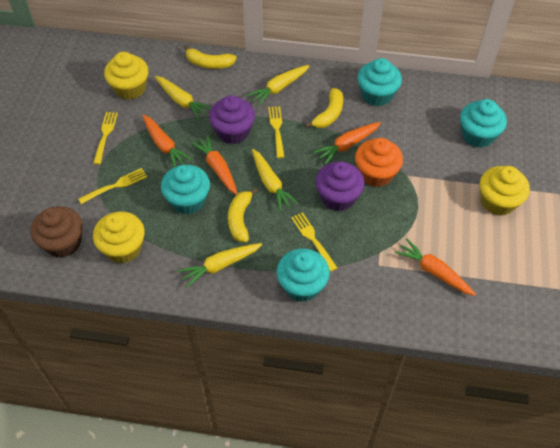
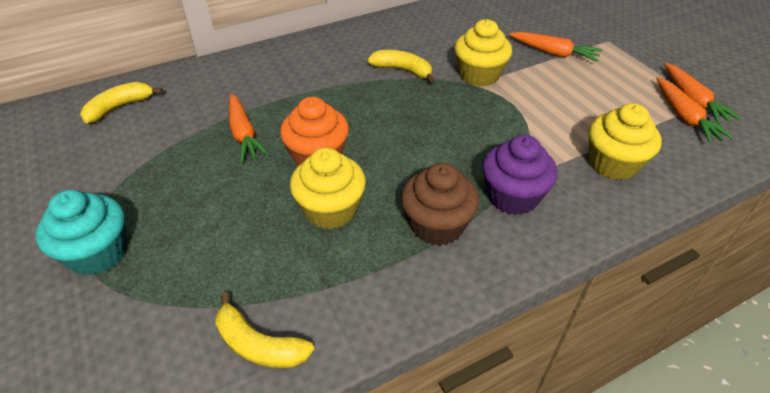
purple cupcake: 2 -> 1
turquoise cupcake: 4 -> 1
yellow carrot: 4 -> 0
yellow fork: 4 -> 0

